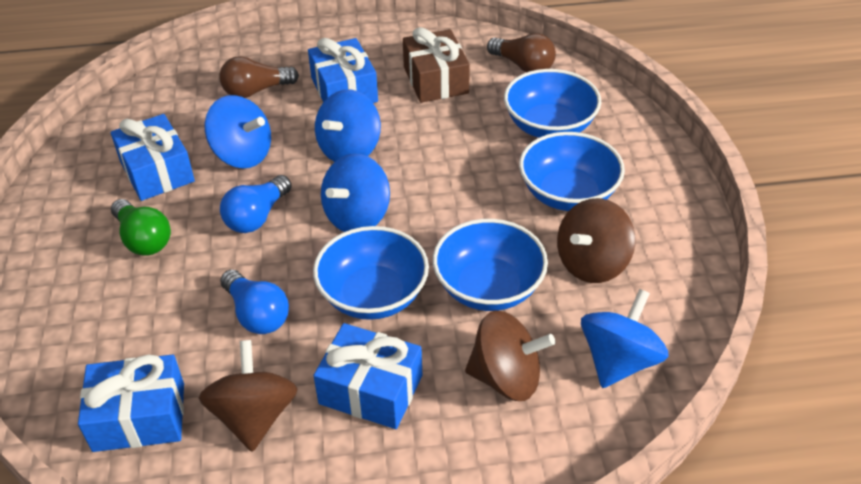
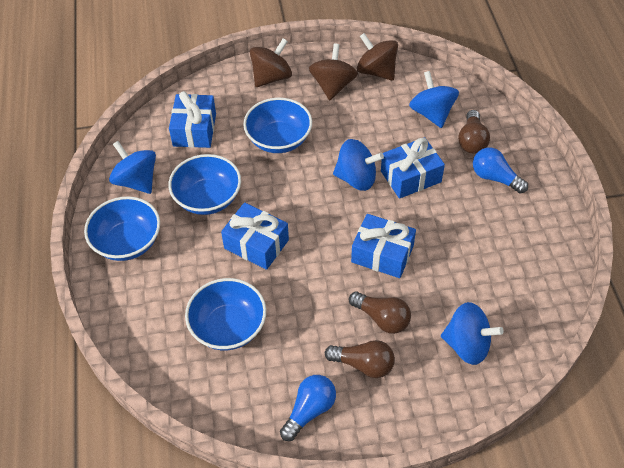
brown gift: 1 -> 0
brown light bulb: 2 -> 3
green light bulb: 1 -> 0

